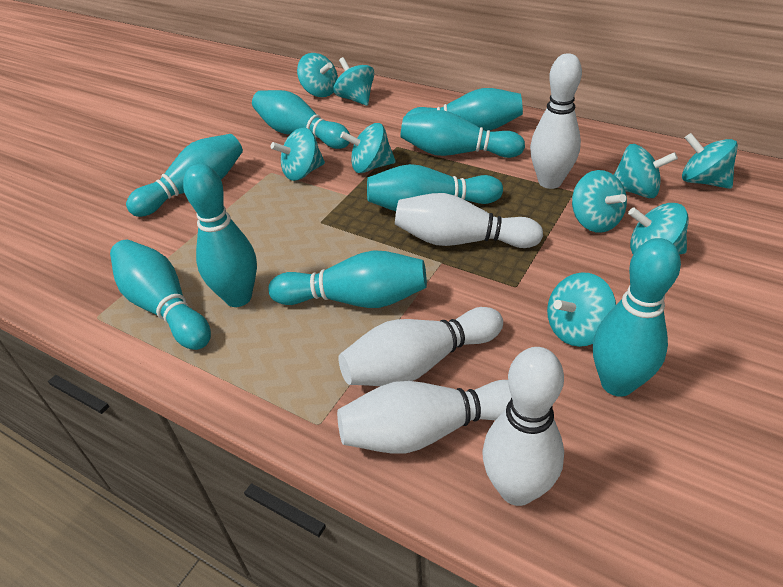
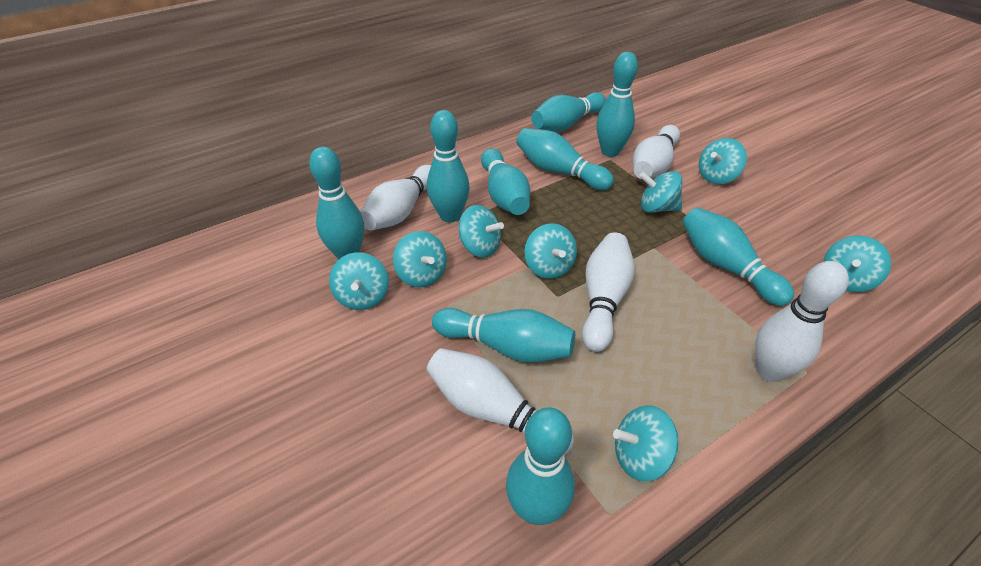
turquoise spinning top: 9 -> 8

